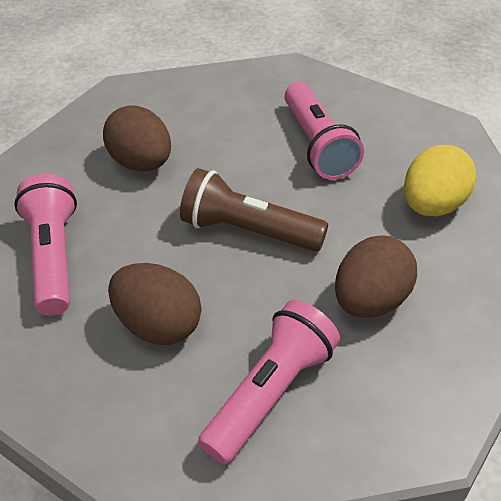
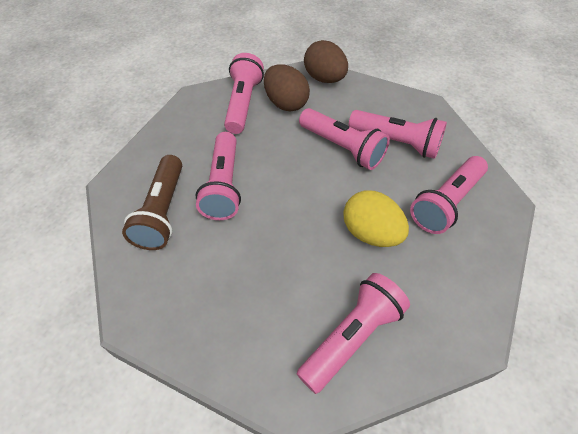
brown egg: 3 -> 2
pink flashlight: 3 -> 6

